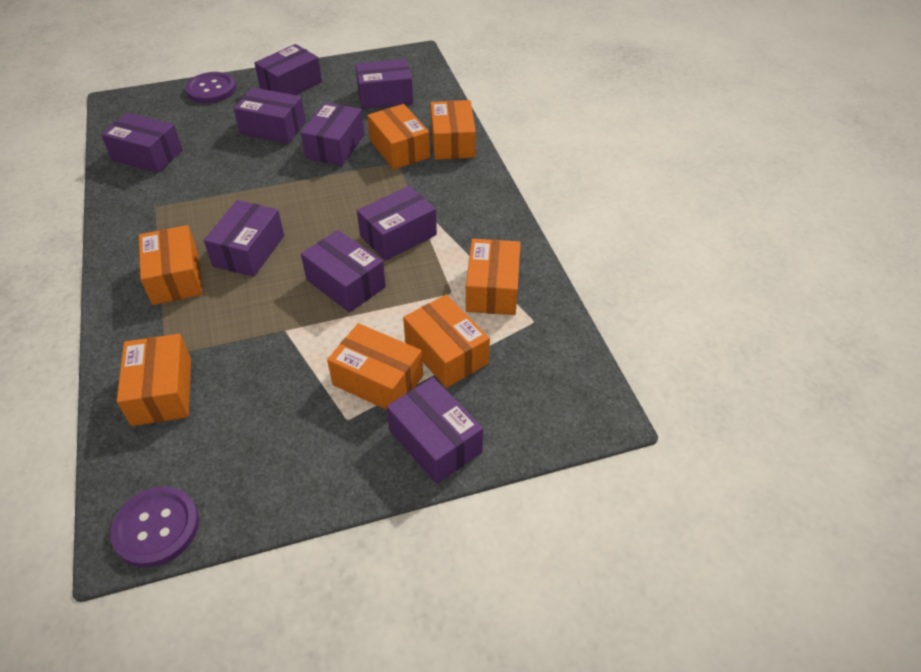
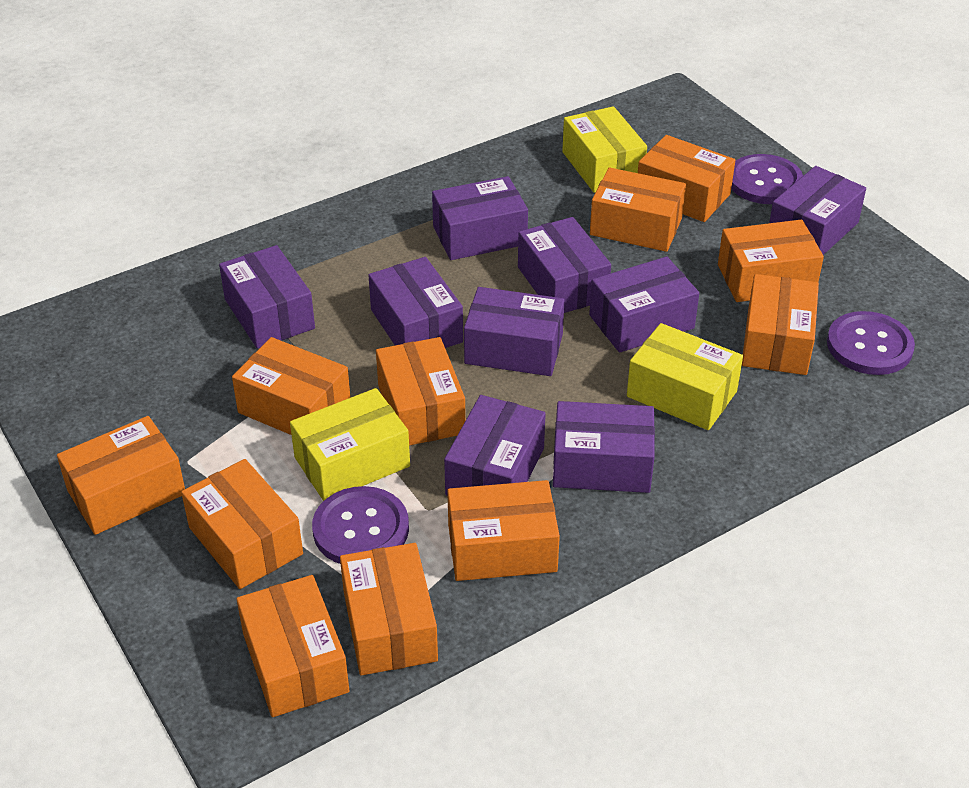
orange box: 7 -> 11
purple button: 2 -> 3
yellow box: 0 -> 3

